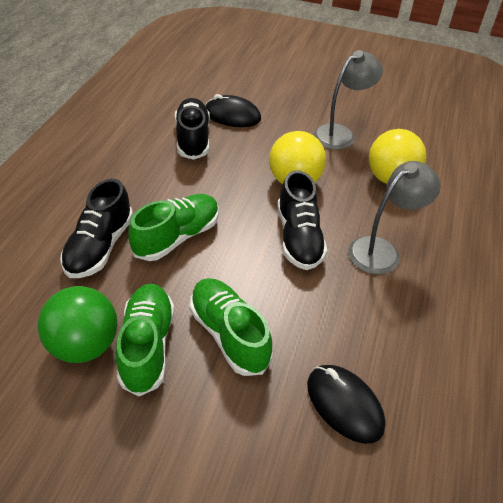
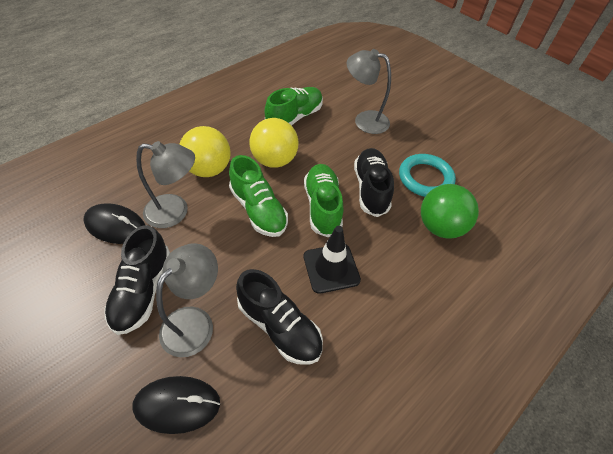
black traffic cone: 0 -> 1
grey lamp: 2 -> 3
turquoise ring: 0 -> 1

